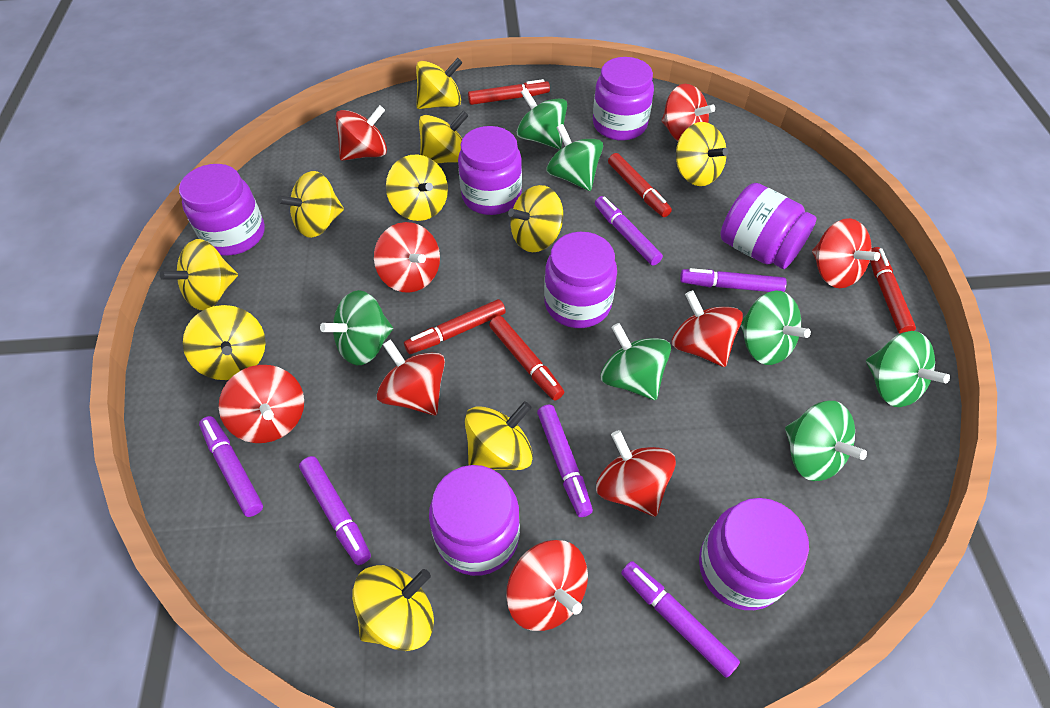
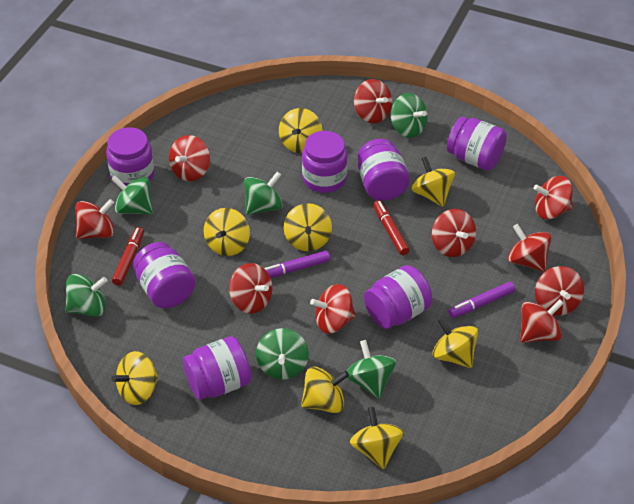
green spinning top: 7 -> 6
purple marker: 6 -> 2
red marker: 5 -> 2
red spinning top: 9 -> 10
yellow spinning top: 10 -> 8

